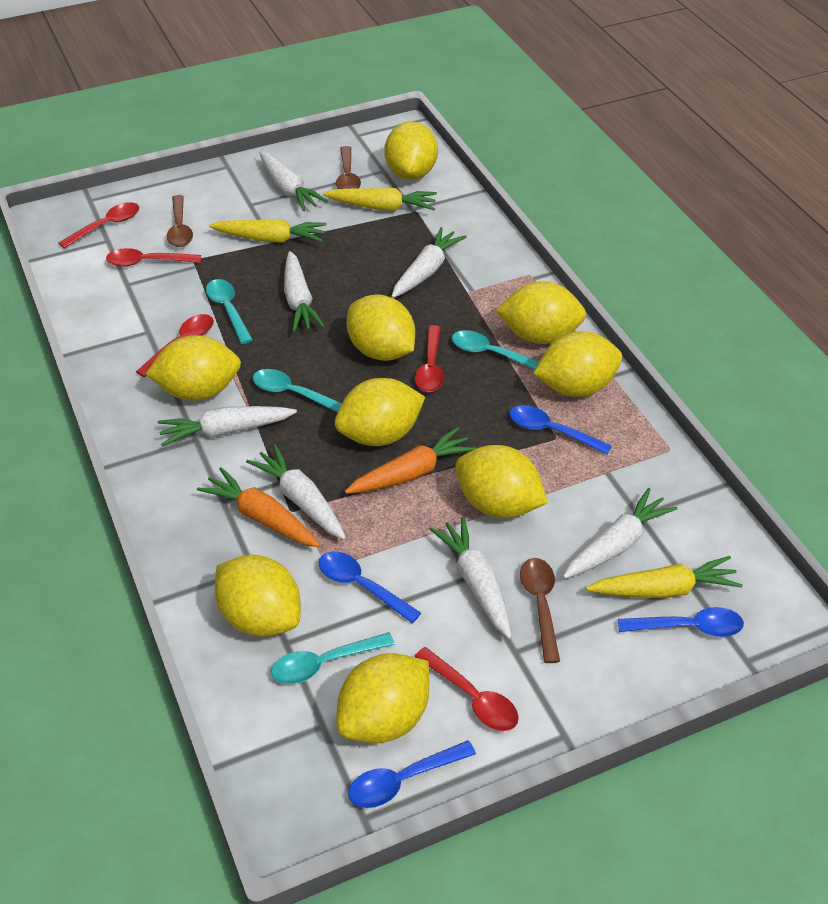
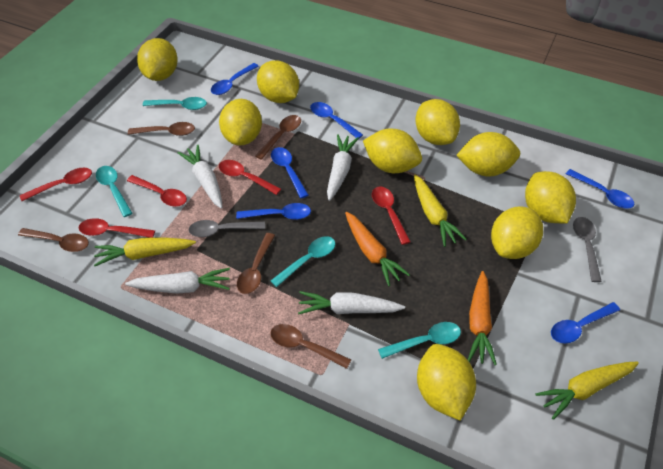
blue spoon: 4 -> 6
brown spoon: 3 -> 5
grey spoon: 0 -> 2
white carrot: 7 -> 4

